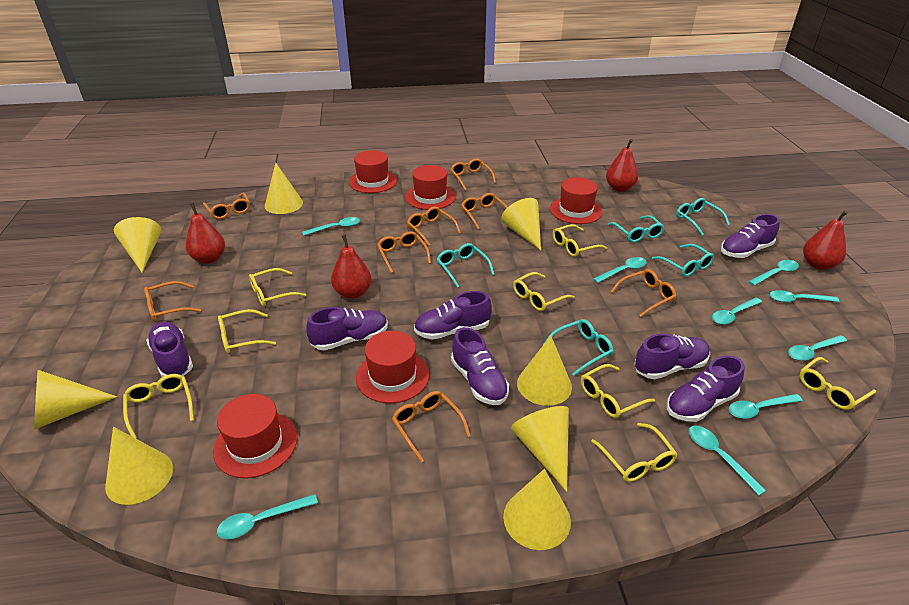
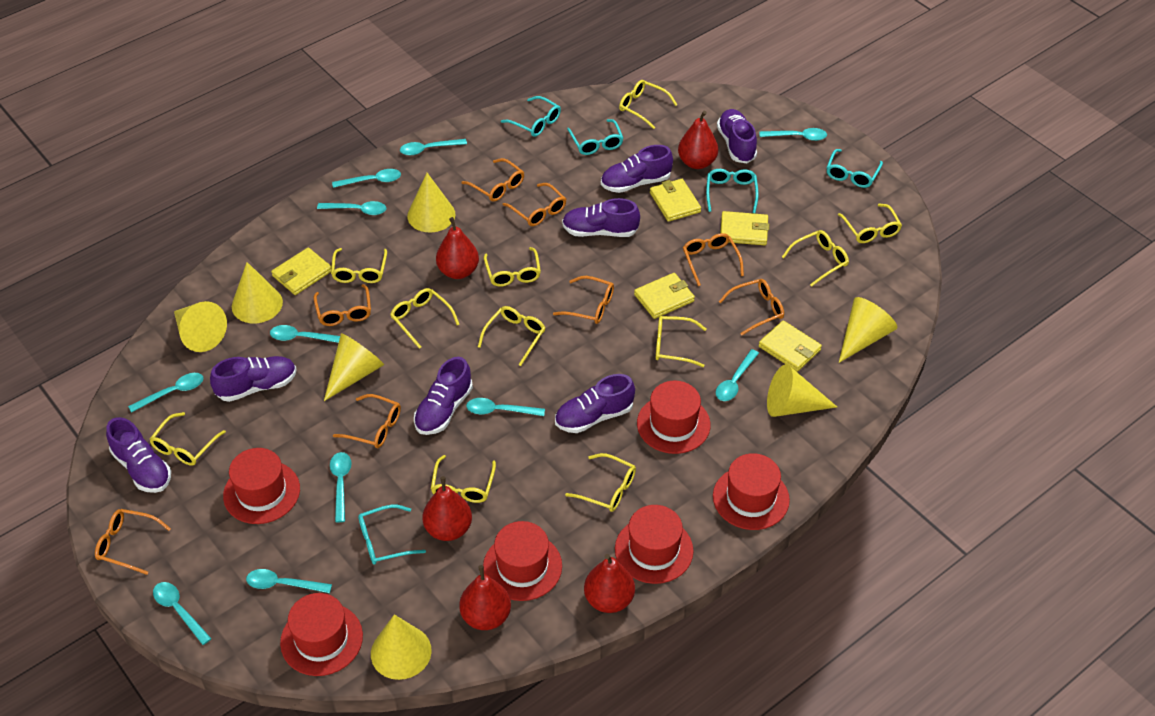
red hat: 5 -> 6
red pear: 4 -> 5
turquoise spoon: 9 -> 11
yellow cone: 8 -> 7
yellow glasses: 8 -> 11
yellow wallet: 0 -> 5

